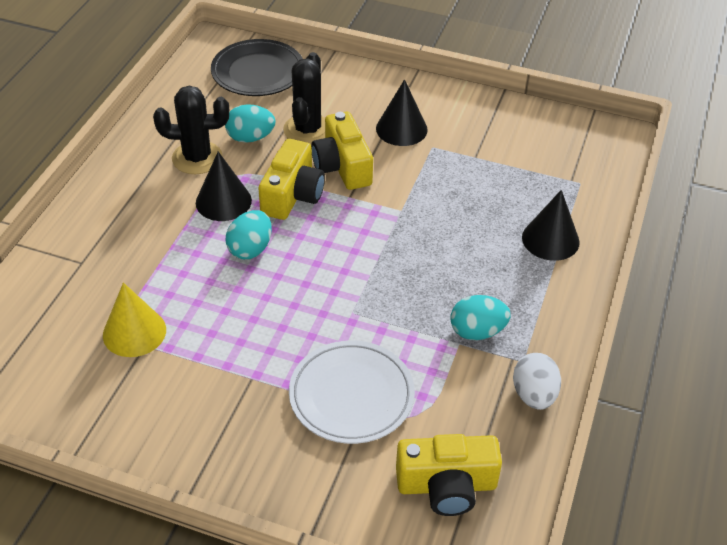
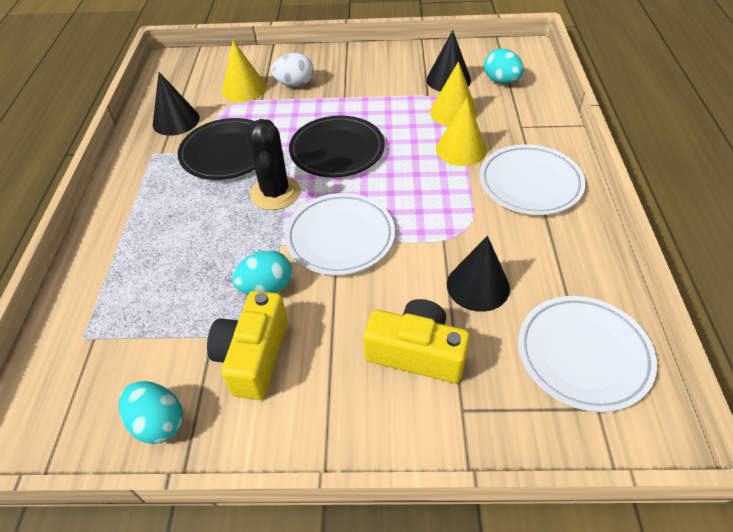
black cactus: 2 -> 1
black plate: 1 -> 2
white plate: 1 -> 3
yellow camera: 3 -> 2
yellow cone: 1 -> 3

